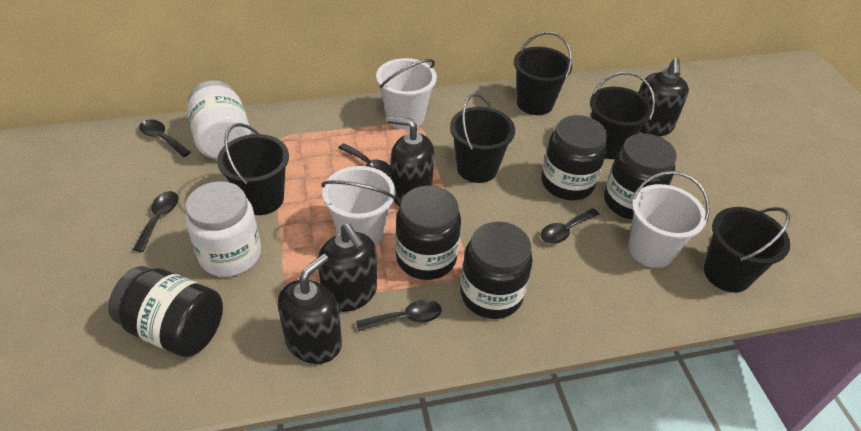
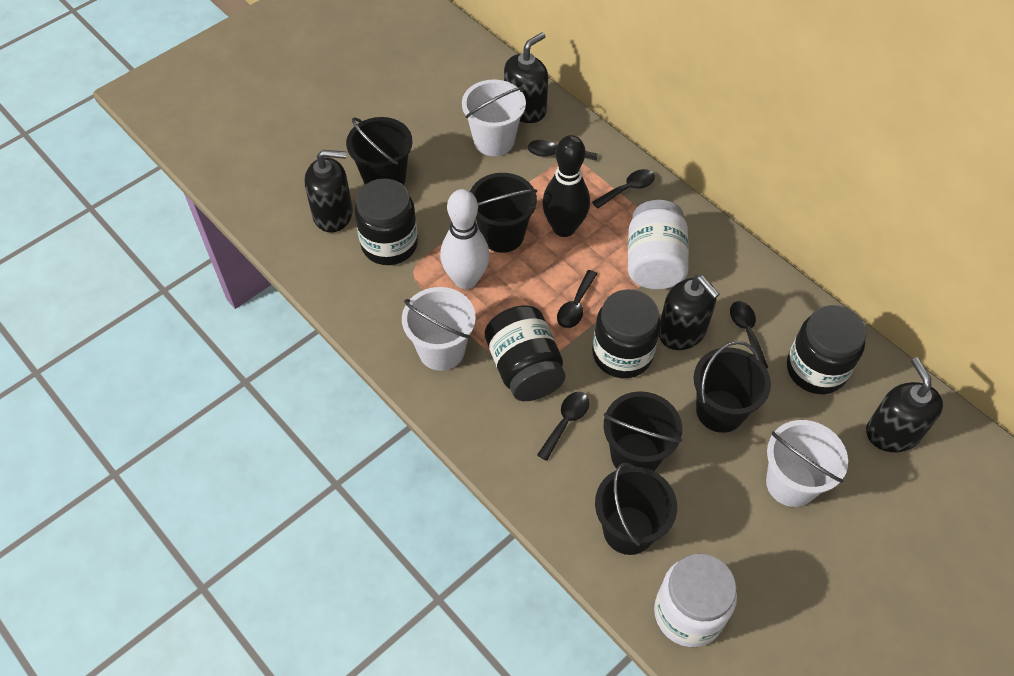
black bowling pin: 0 -> 1
black jar: 5 -> 4
white bowling pin: 0 -> 1

